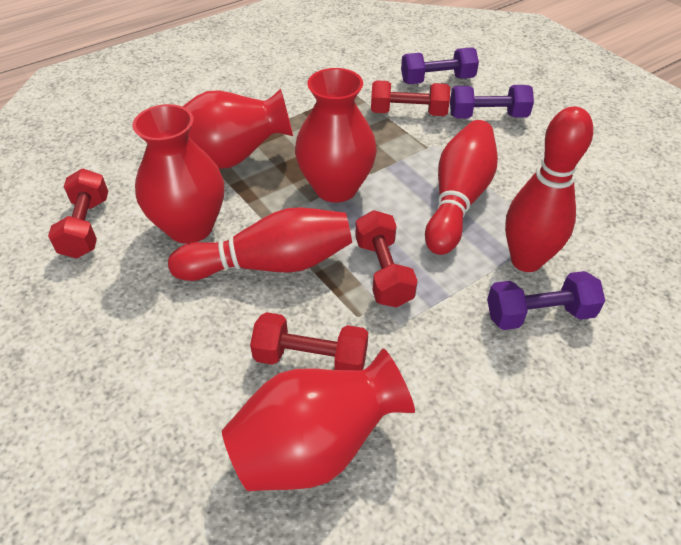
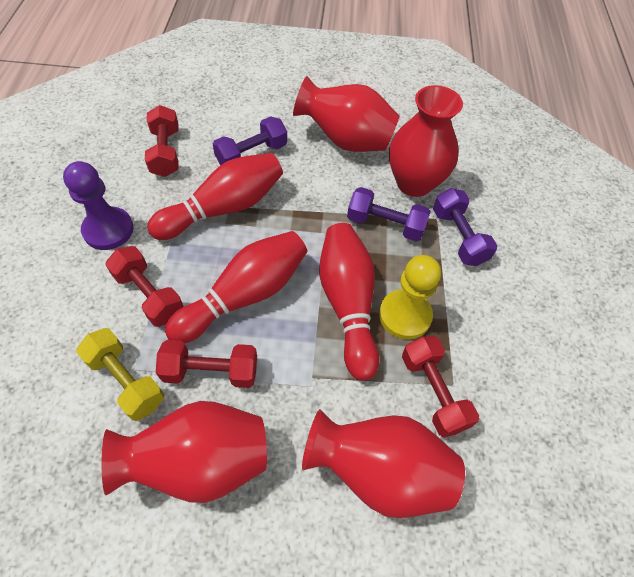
purple pawn: 0 -> 1
yellow dumbbell: 0 -> 1
yellow pawn: 0 -> 1

